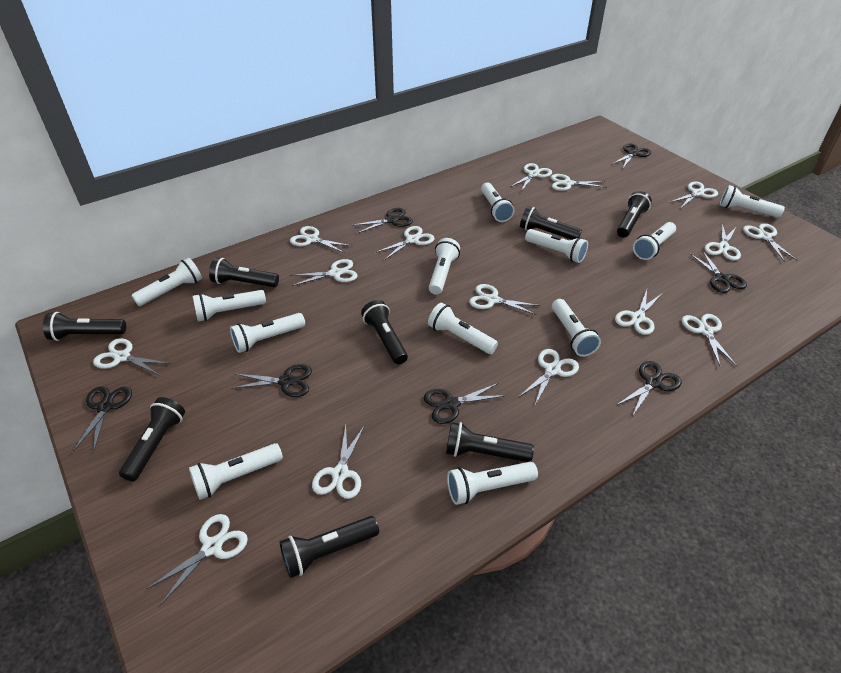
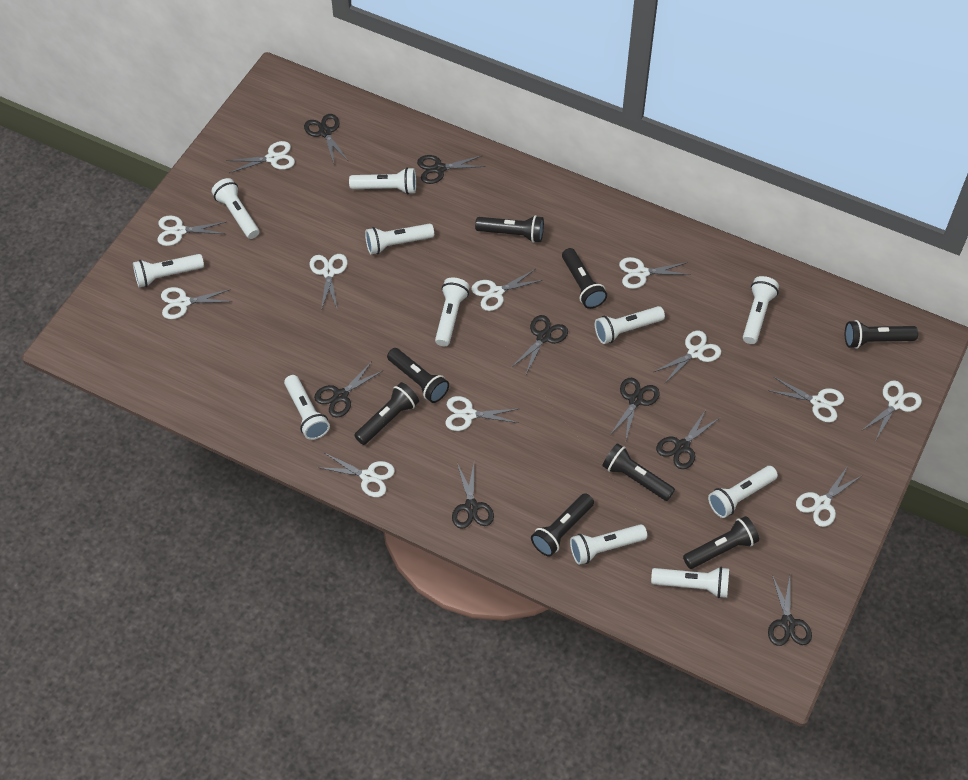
black scissors: 7 -> 8
white flashlight: 12 -> 11
white scissors: 15 -> 12

